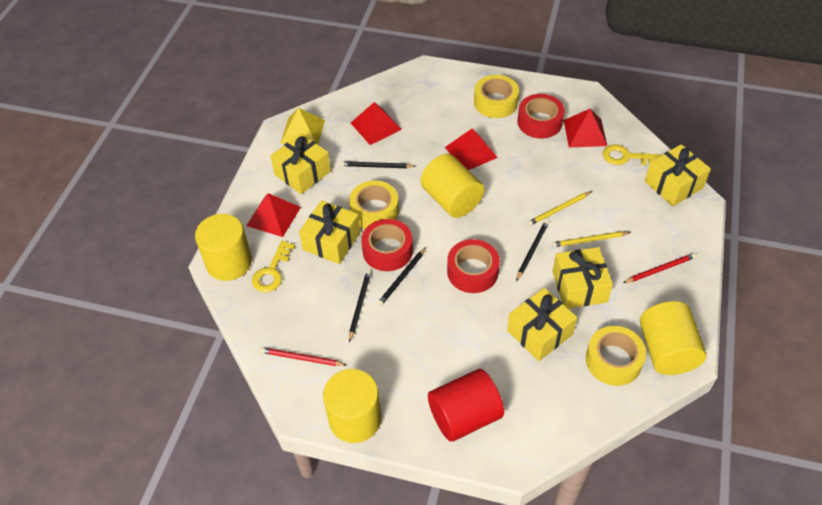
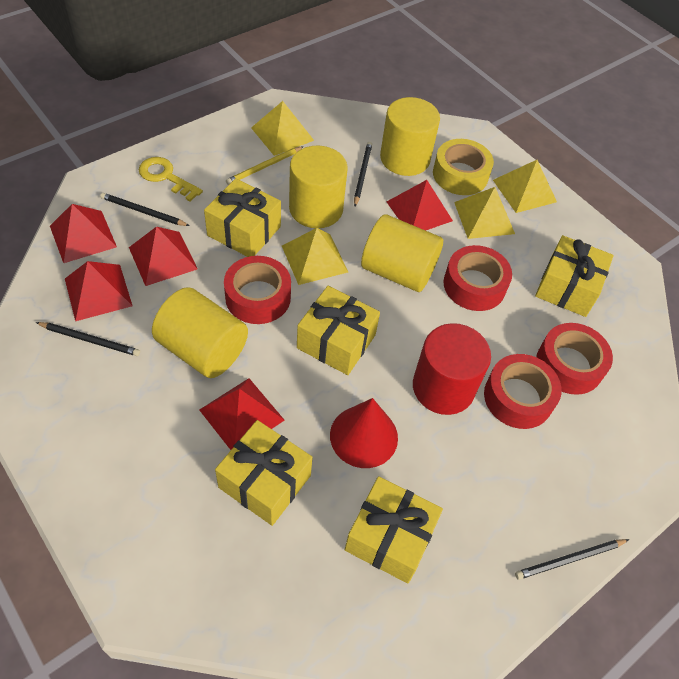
red cone: 0 -> 1
red pencil: 2 -> 0
red pyramid: 4 -> 5
red tape: 3 -> 4
yellow key: 2 -> 1
yellow pencil: 2 -> 1
yellow pyramid: 1 -> 4
yellow tape: 3 -> 1

